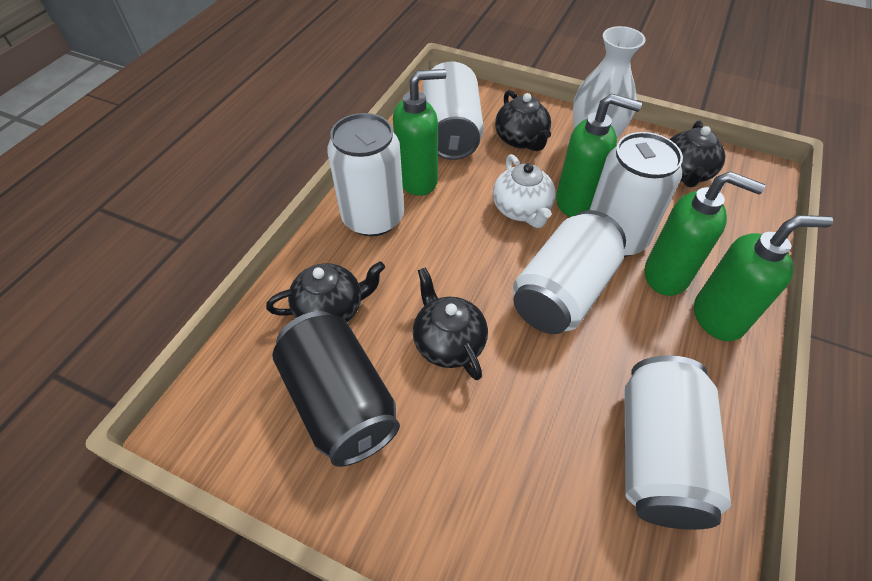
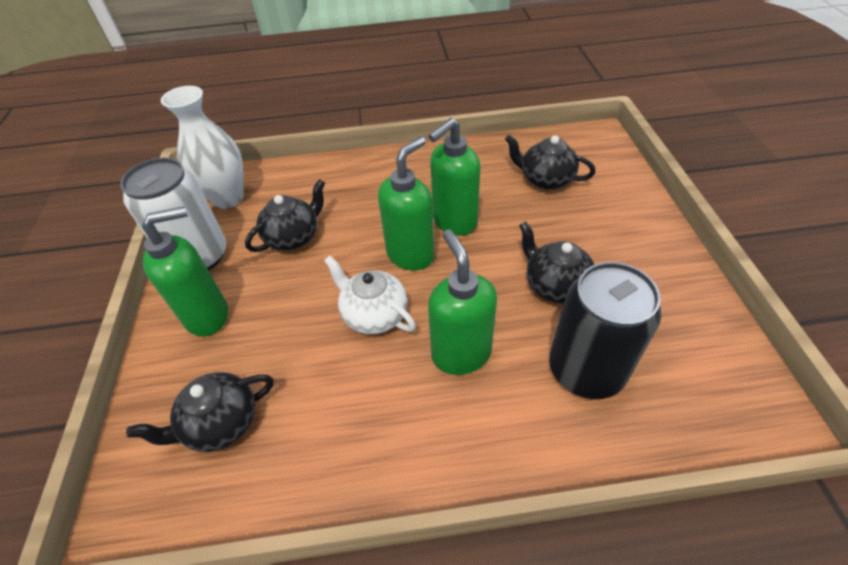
white can: 5 -> 1

